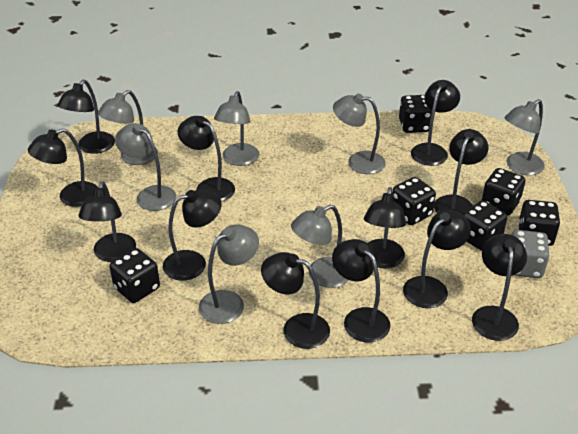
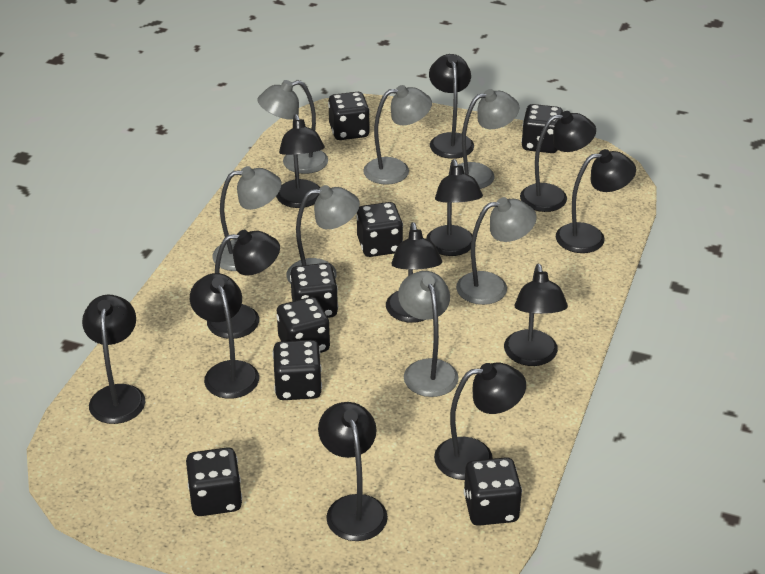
black dice: 6 -> 8
grey dice: 1 -> 0

